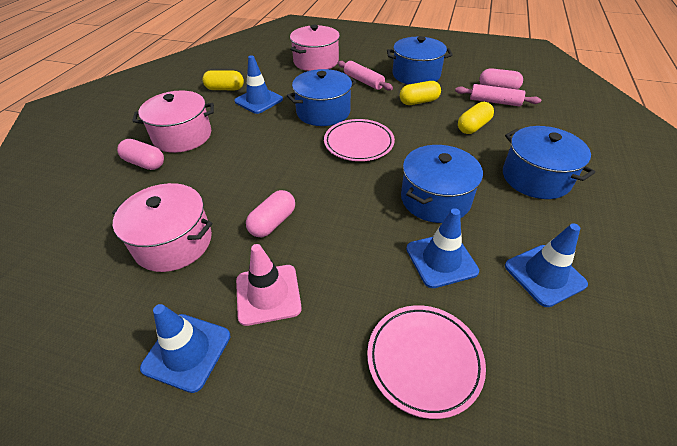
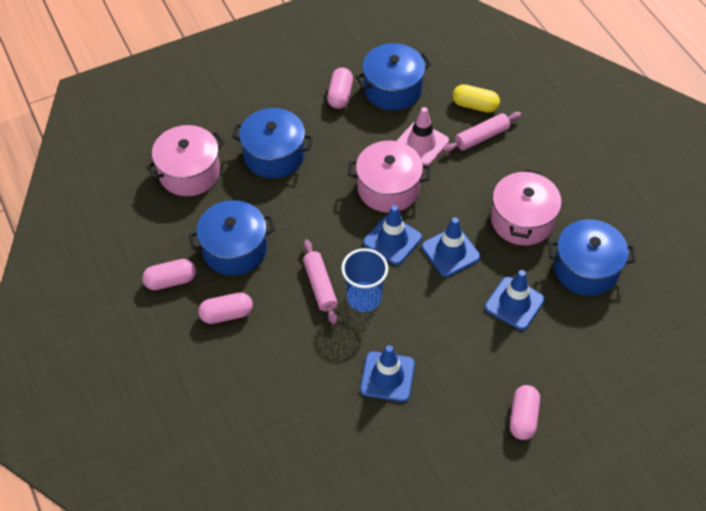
blue cup: 0 -> 1
pink capsule: 3 -> 4
pink plate: 2 -> 0
yellow capsule: 3 -> 1

